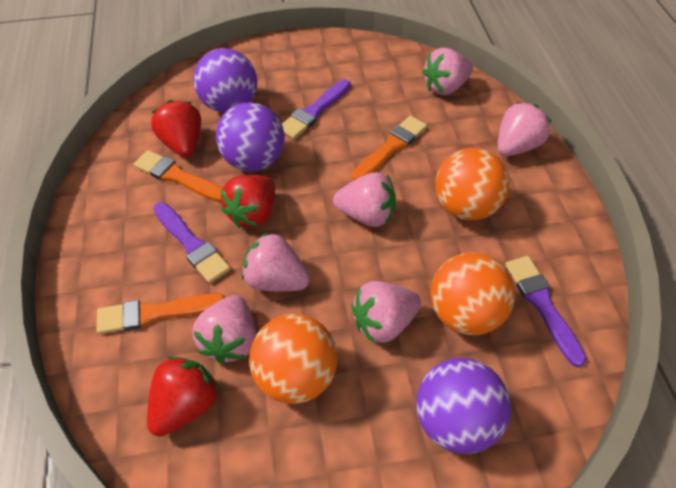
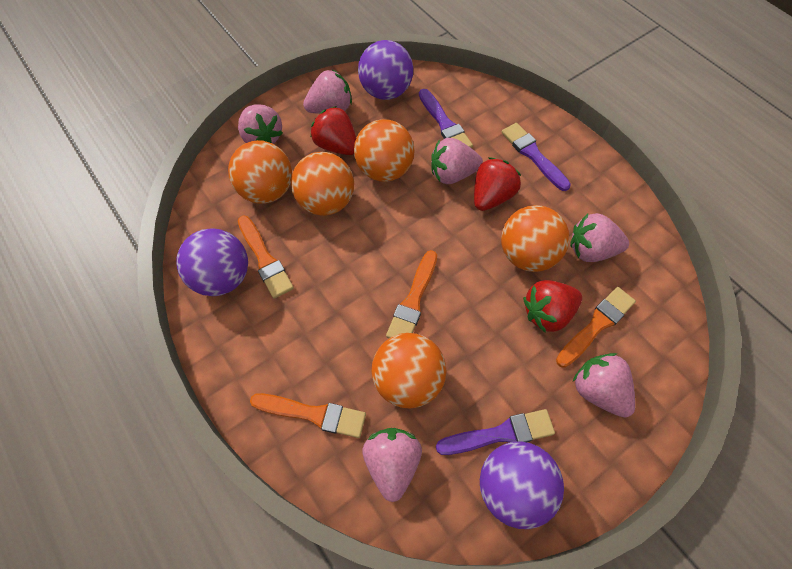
orange ball: 3 -> 5
orange brush: 3 -> 4

